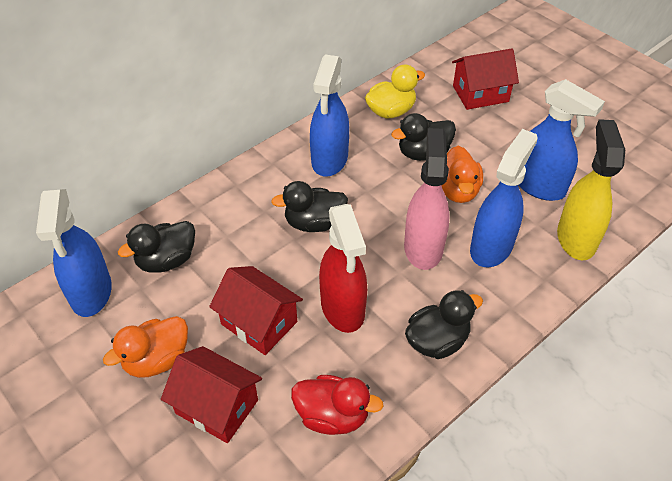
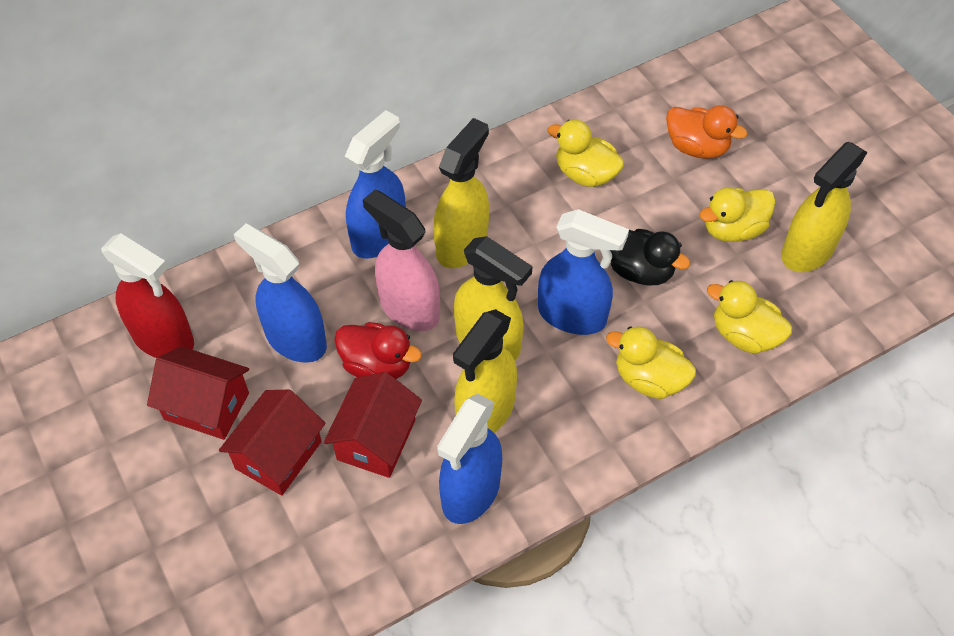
black duck: 4 -> 1
orange duck: 2 -> 1
yellow duck: 1 -> 4
yellow spray bottle: 1 -> 4

